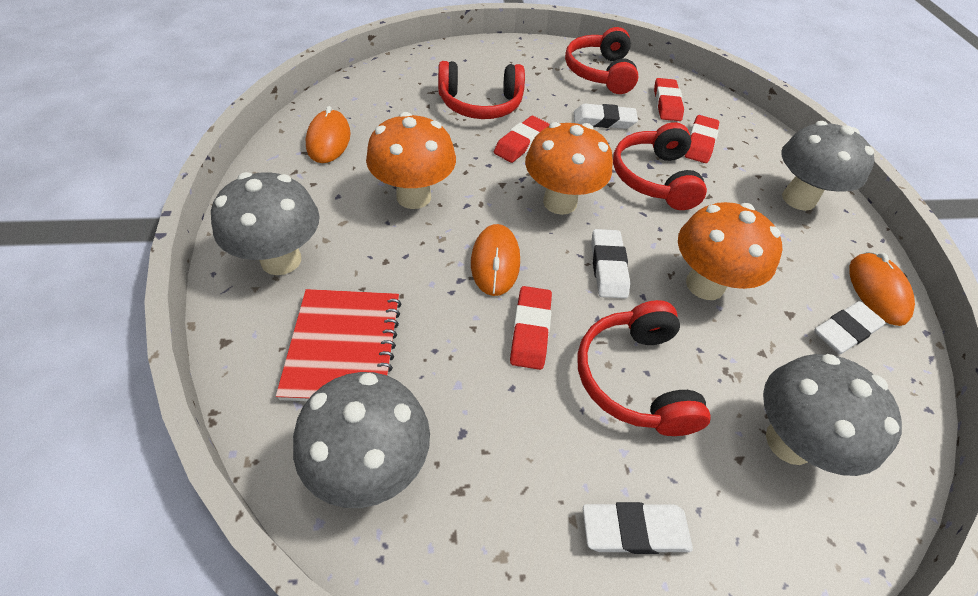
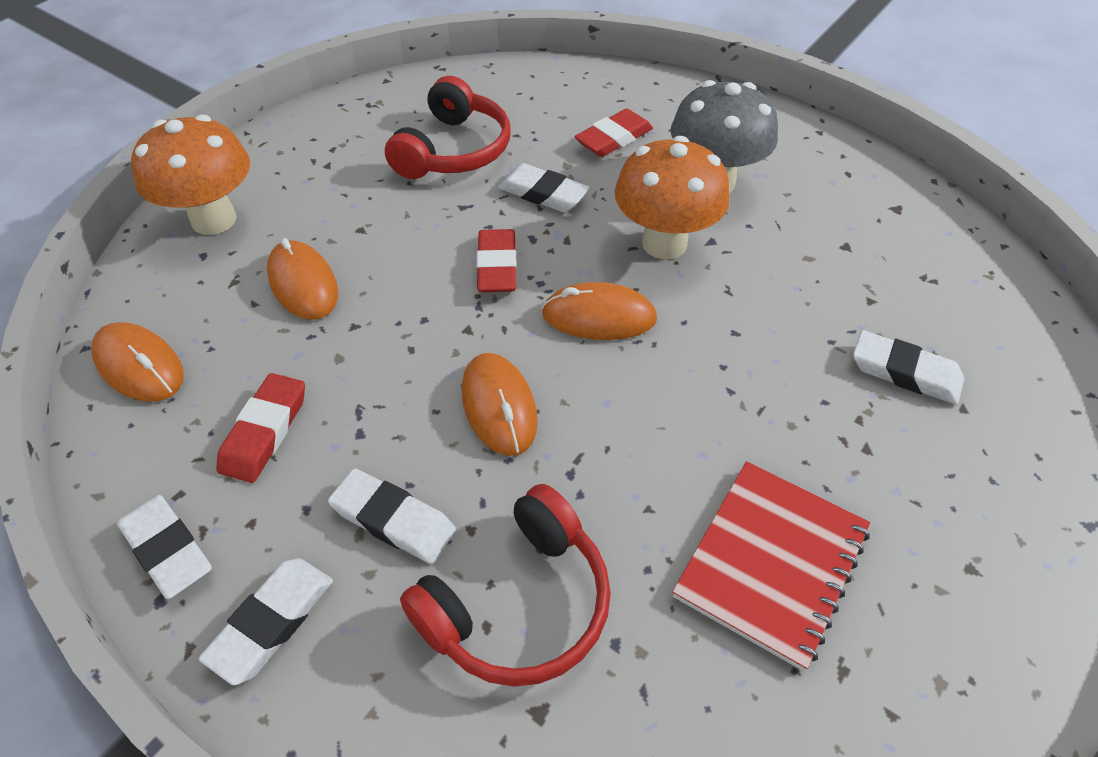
grey mushroom: 4 -> 1
orange mouse: 3 -> 4
orange mushroom: 3 -> 2
red eraser: 4 -> 3
red headphones: 4 -> 2
white eraser: 4 -> 5

